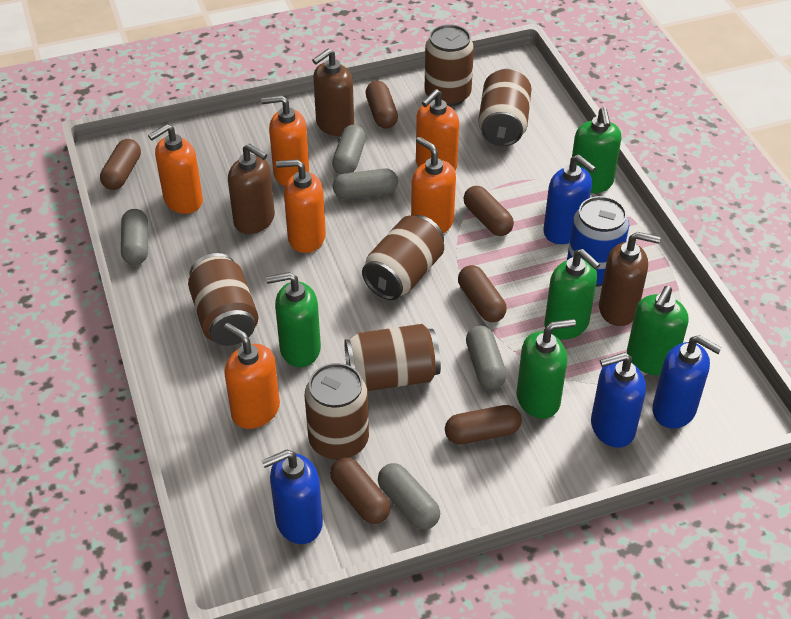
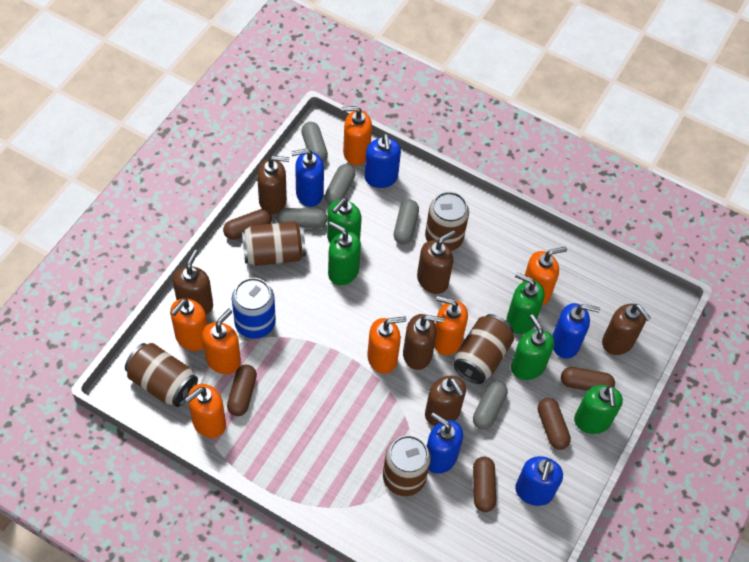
blue soap dispenser: 4 -> 5
brown can: 6 -> 5
brown capsule: 6 -> 5
brown soap dispenser: 3 -> 6
orange soap dispenser: 6 -> 7

